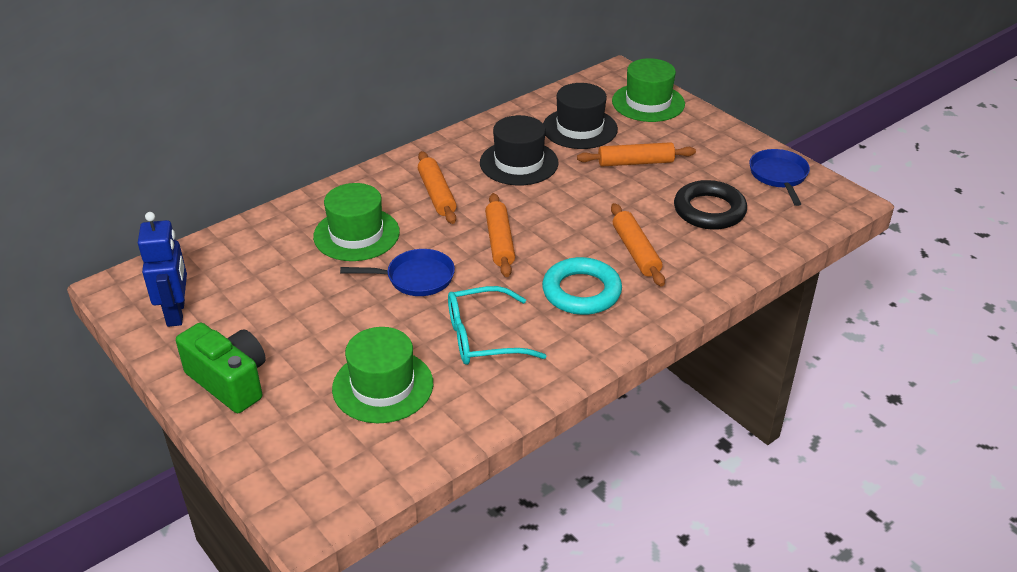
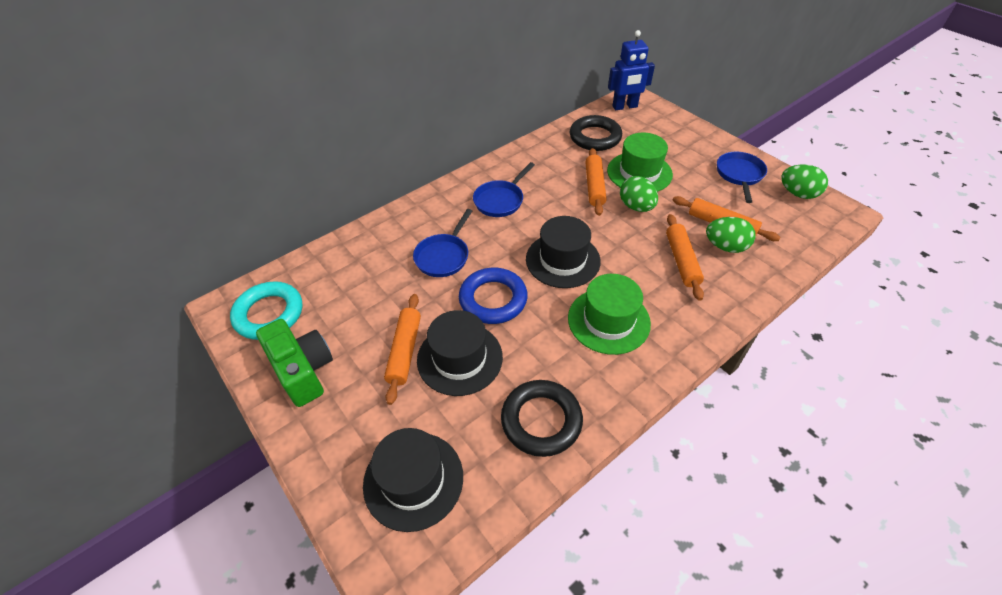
black hat: 2 -> 3
black ring: 1 -> 2
blue pan: 2 -> 3
blue ring: 0 -> 1
green egg: 0 -> 3
green hat: 3 -> 2
turquoise glasses: 1 -> 0

